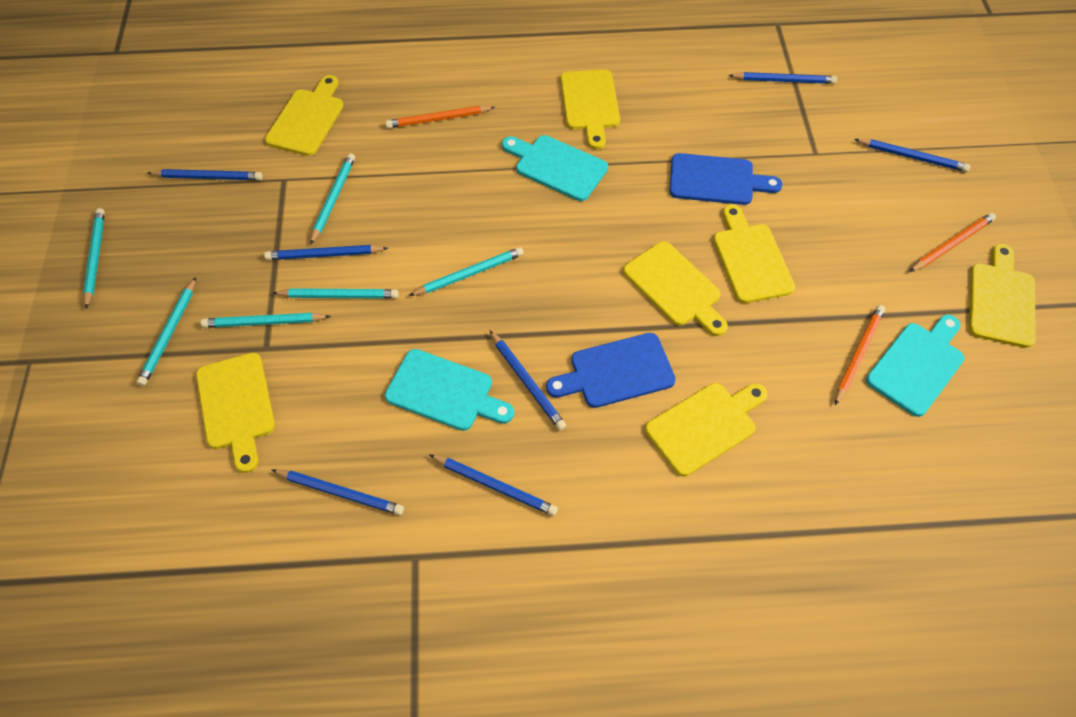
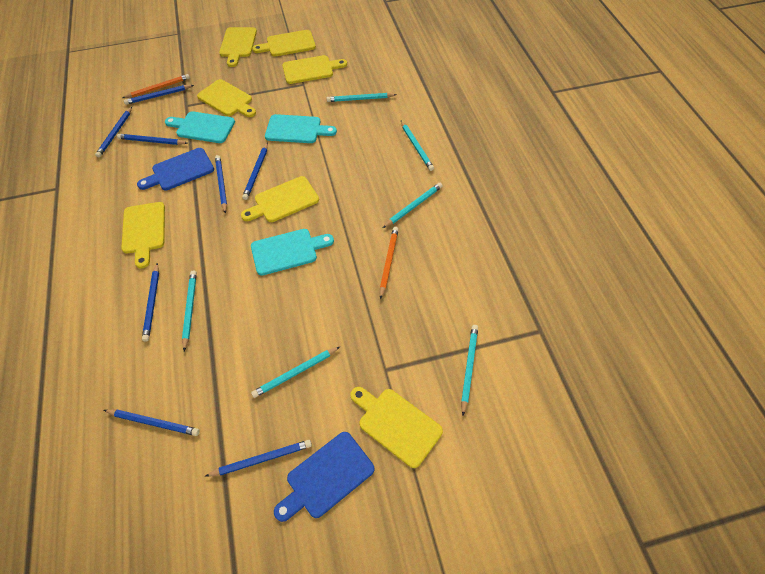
blue pencil: 7 -> 8
orange pencil: 3 -> 2

